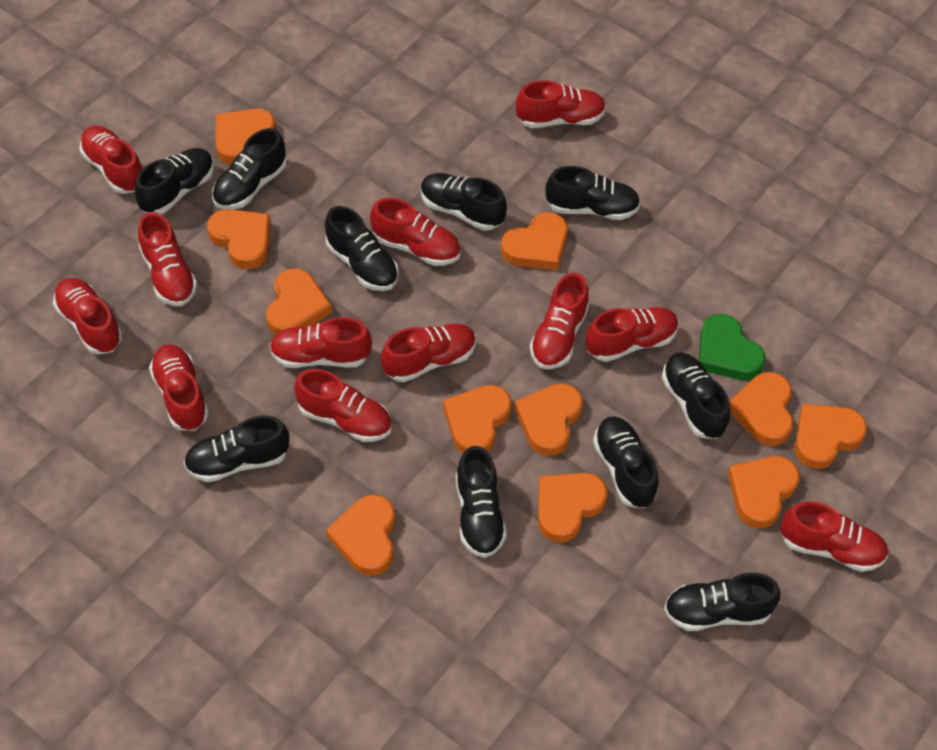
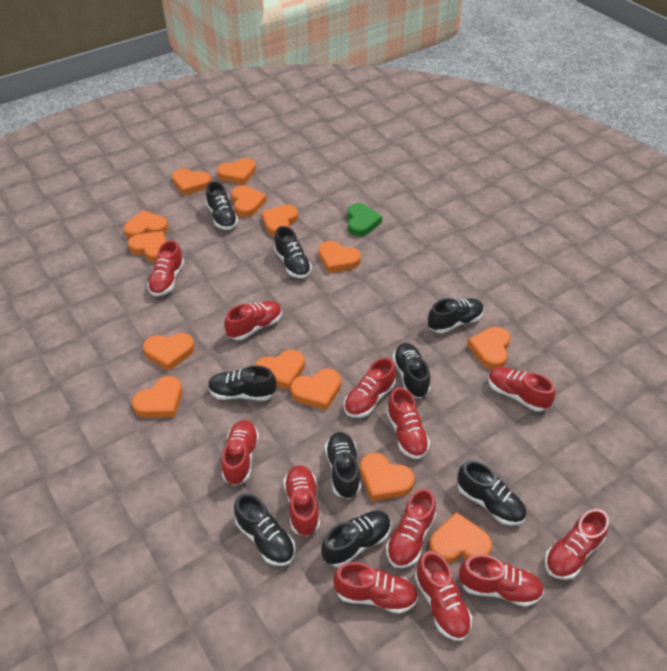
black shoe: 10 -> 9
orange heart: 11 -> 14

